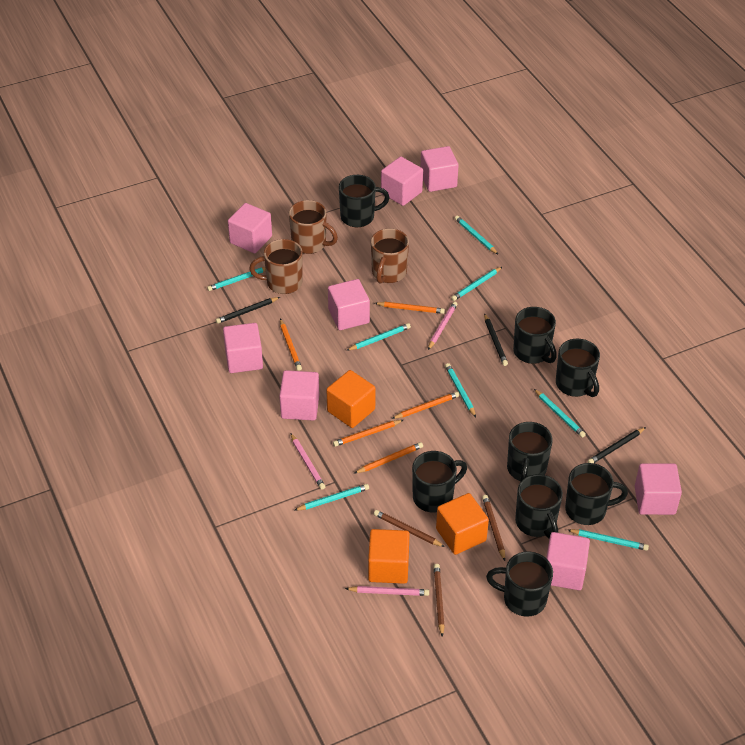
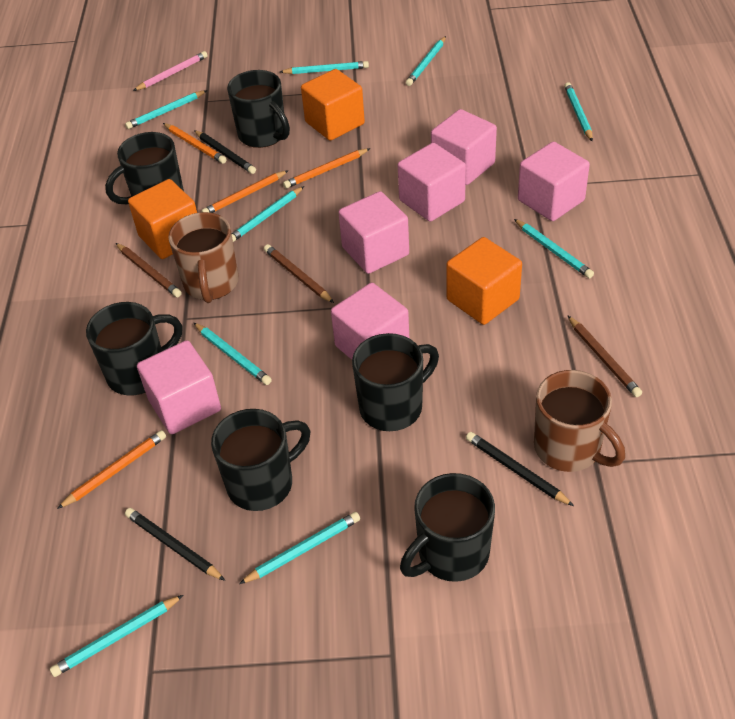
black mug: 8 -> 6
brown mug: 3 -> 2
orange pencil: 5 -> 4
pink cube: 8 -> 6
pink pencil: 3 -> 1
turquoise pencil: 8 -> 9

